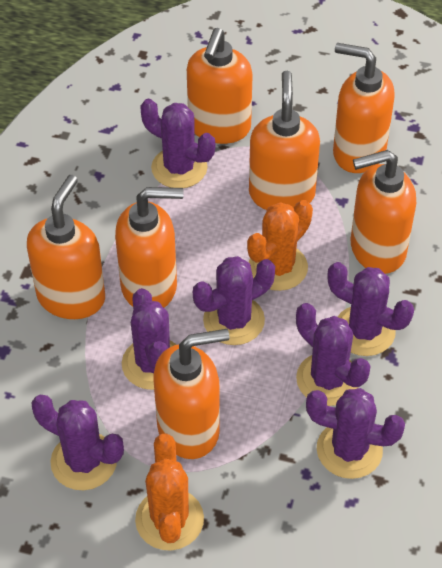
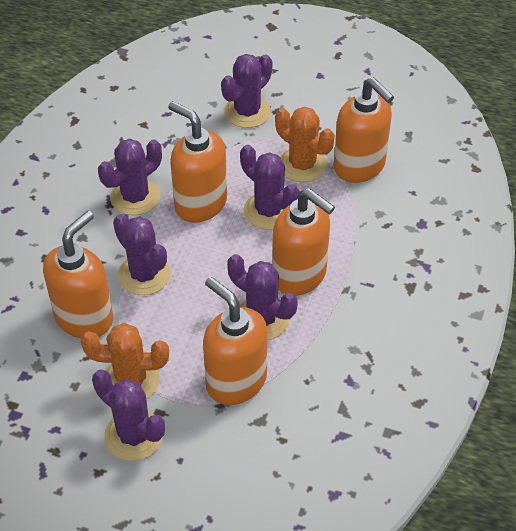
orange soap dispenser: 7 -> 5
purple cactus: 7 -> 6

